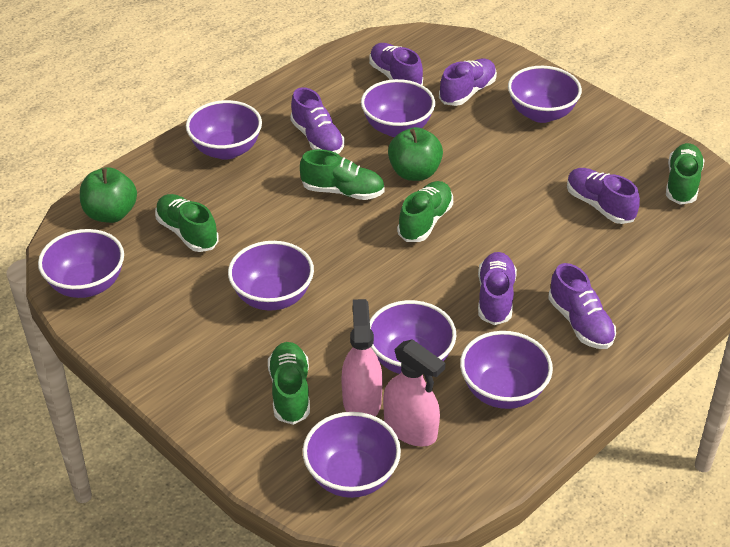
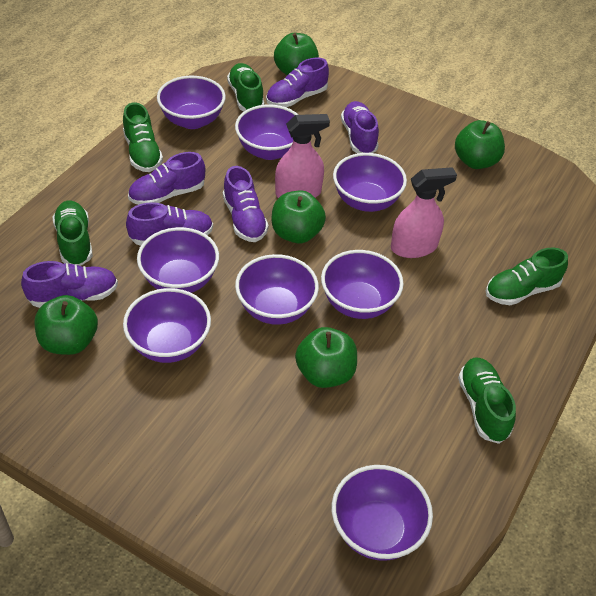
green apple: 2 -> 5

